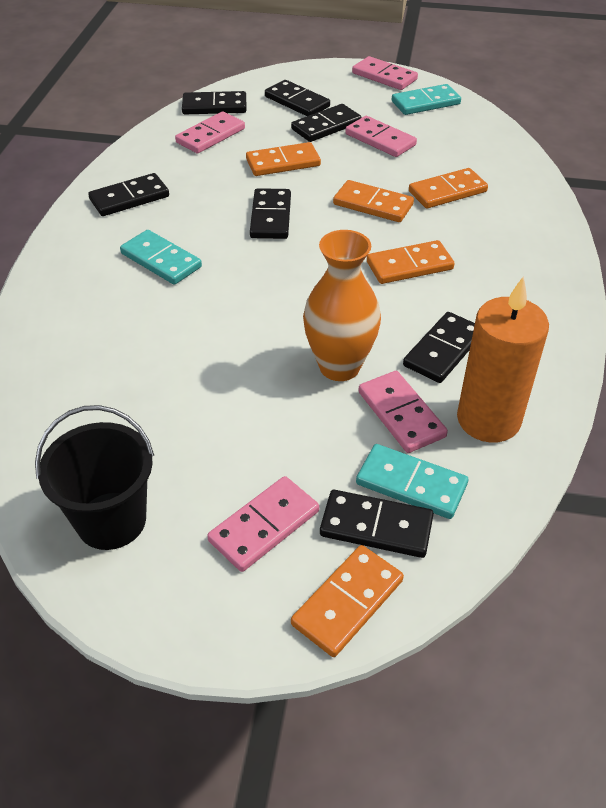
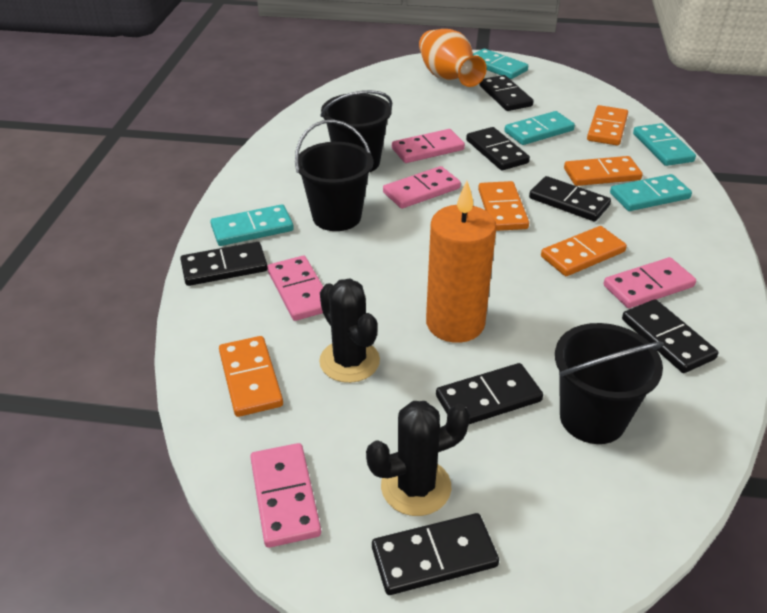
black bucket: 1 -> 3
black cactus: 0 -> 2
turquoise domino: 3 -> 5

